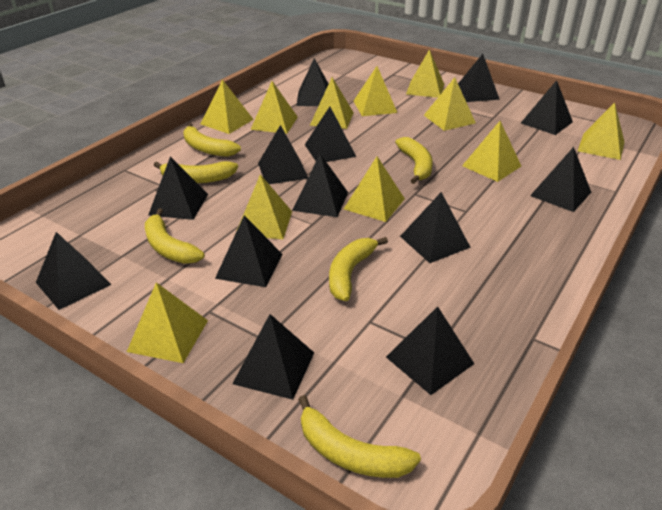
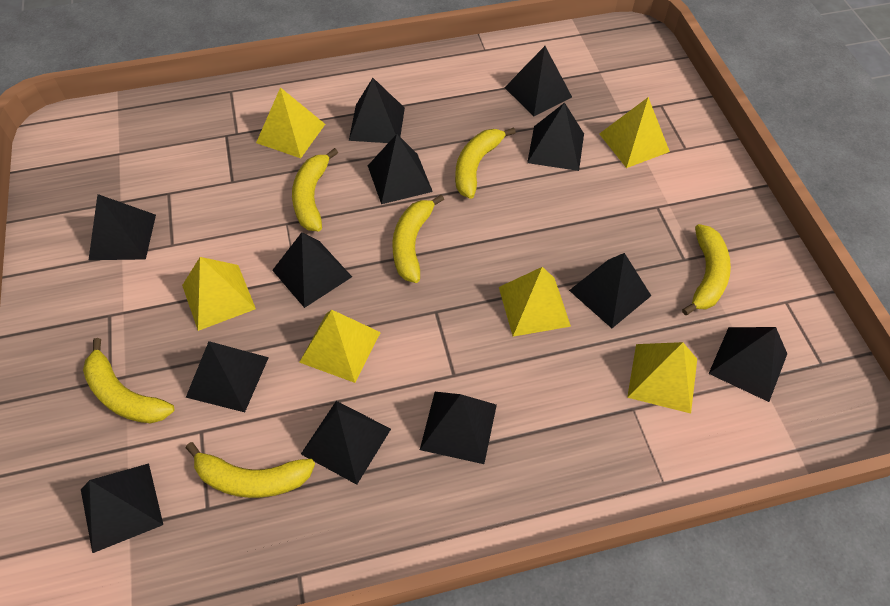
black pyramid: 13 -> 12
yellow pyramid: 11 -> 6

